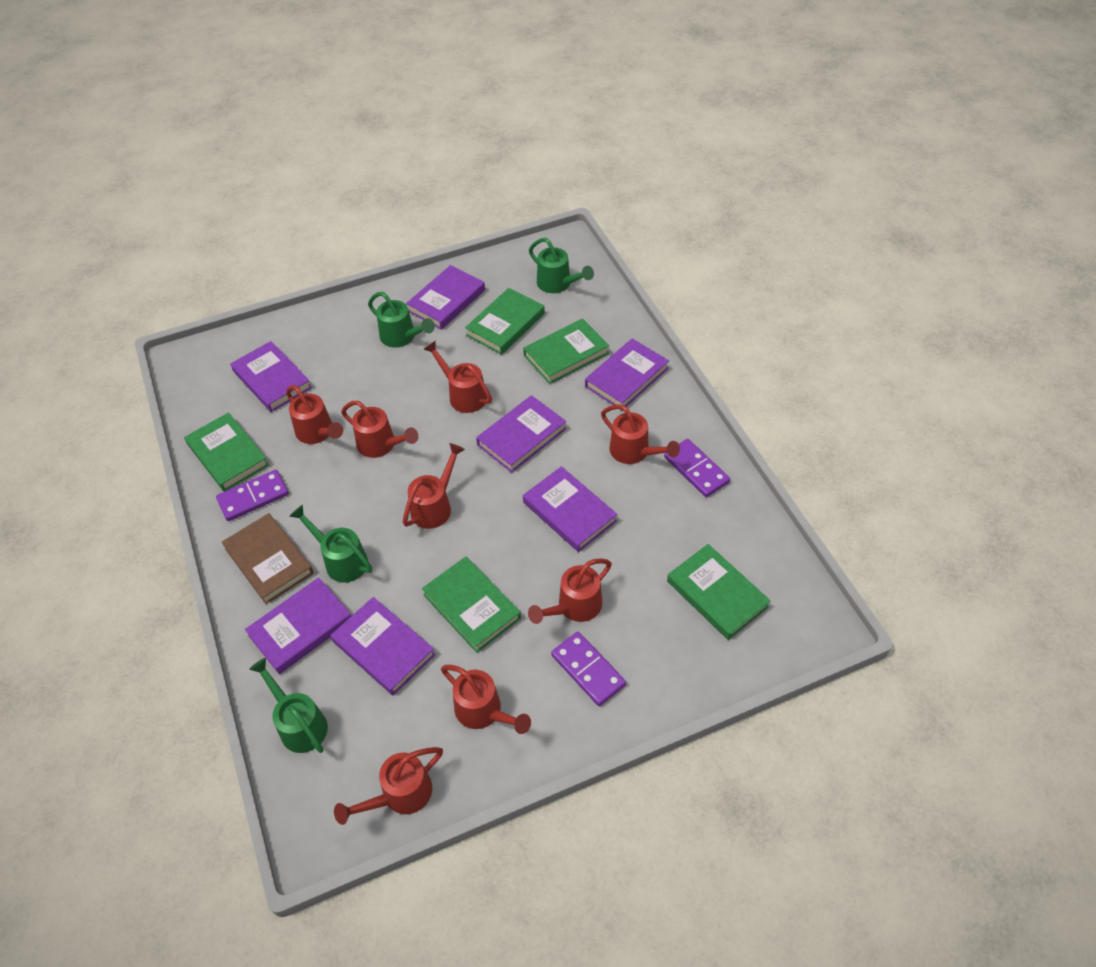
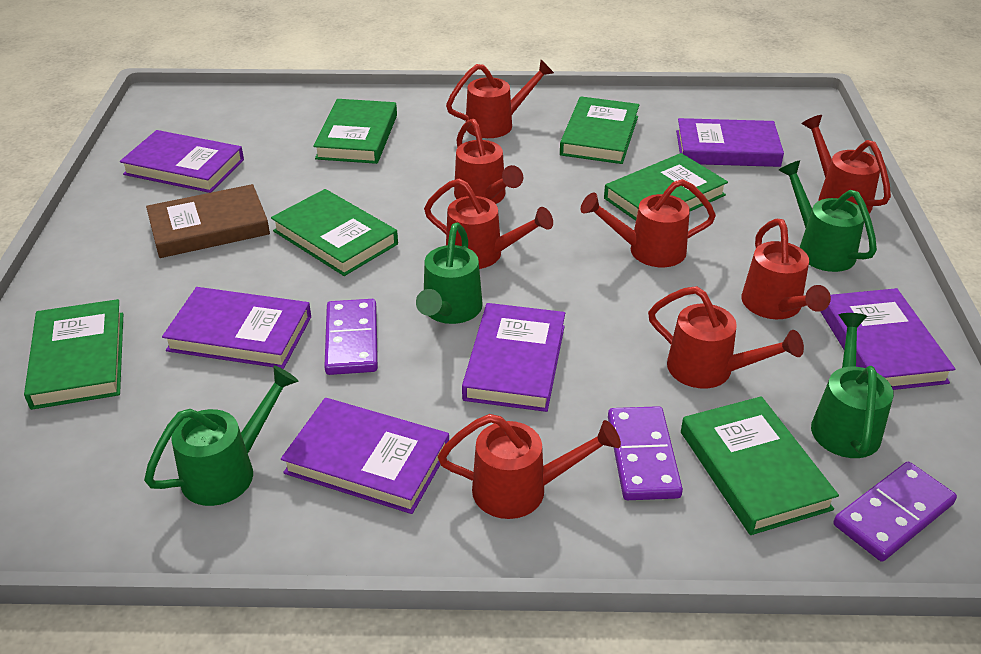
green book: 5 -> 6
purple book: 7 -> 6

